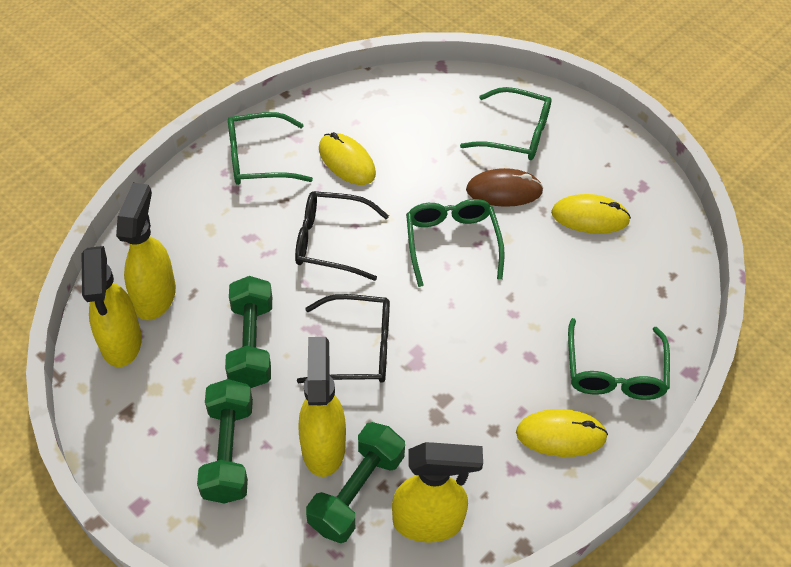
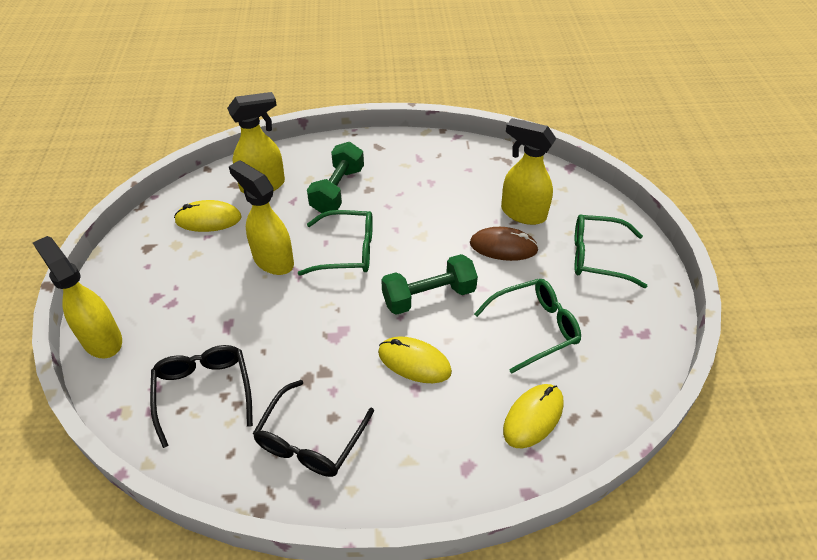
green dumbbell: 3 -> 2
green glasses: 4 -> 3

